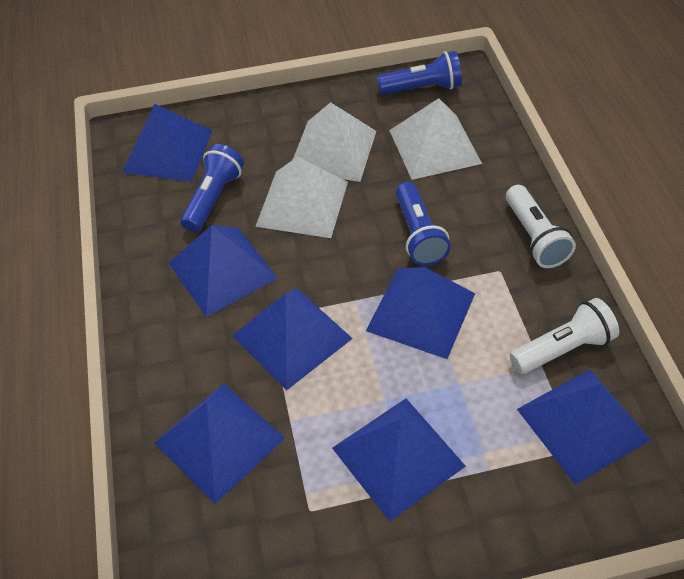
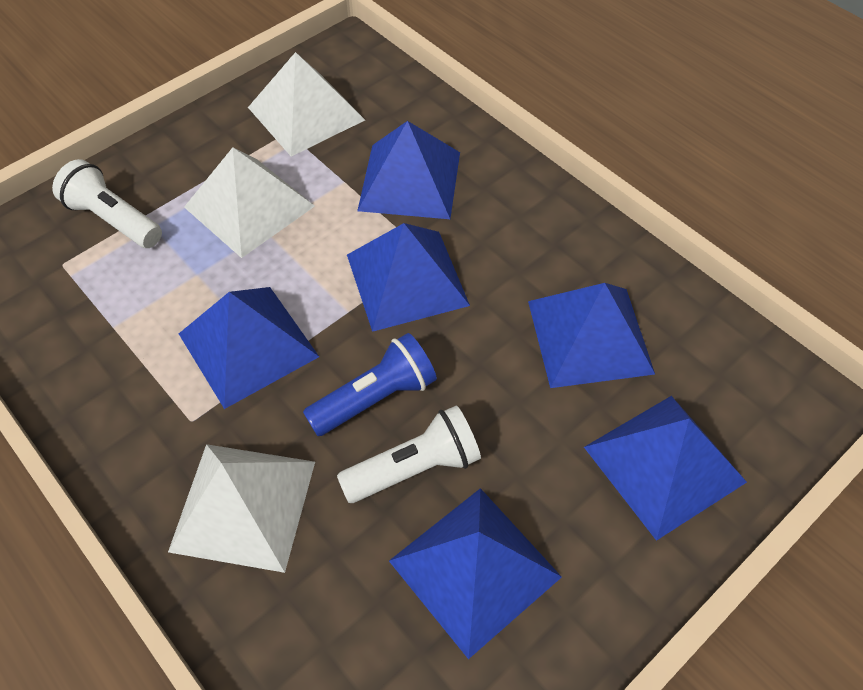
blue flashlight: 3 -> 1
blue pyramid: 7 -> 6

